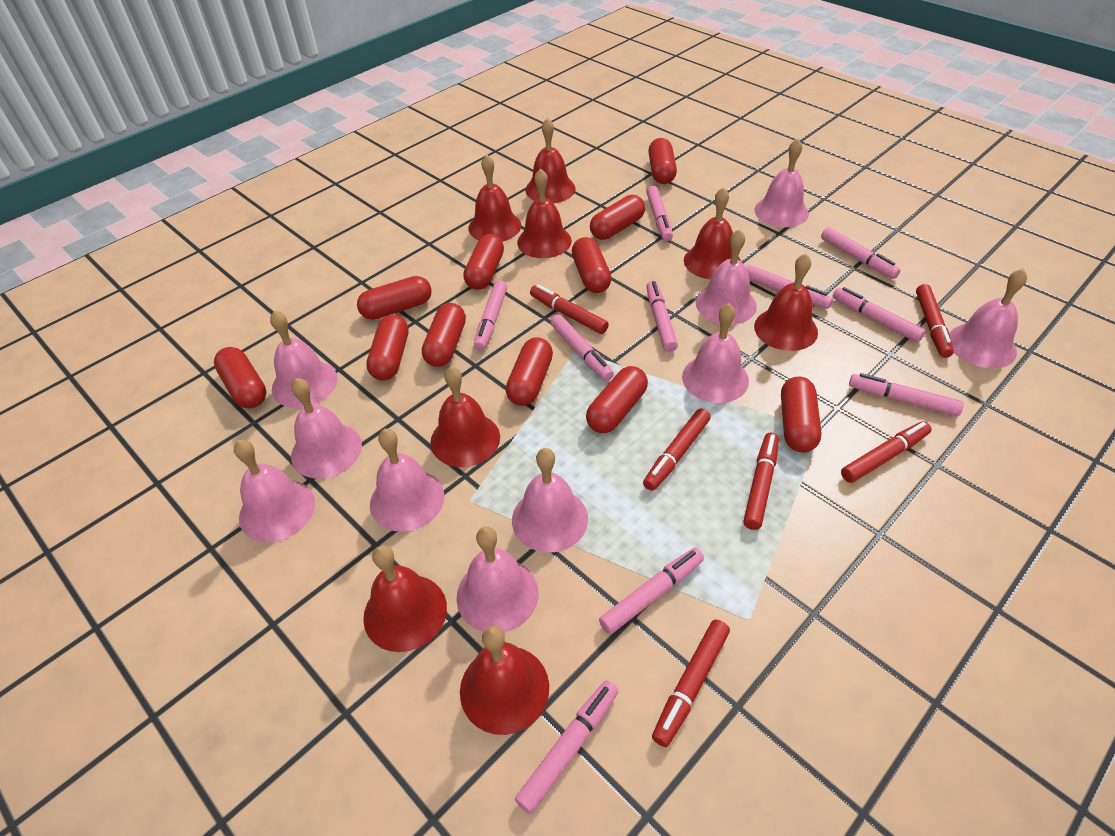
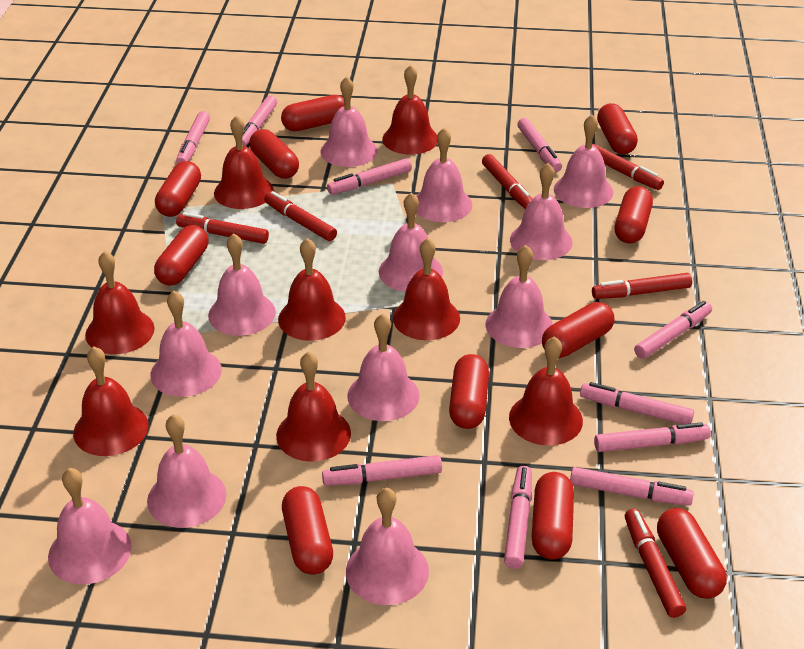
pink bell: 10 -> 12

